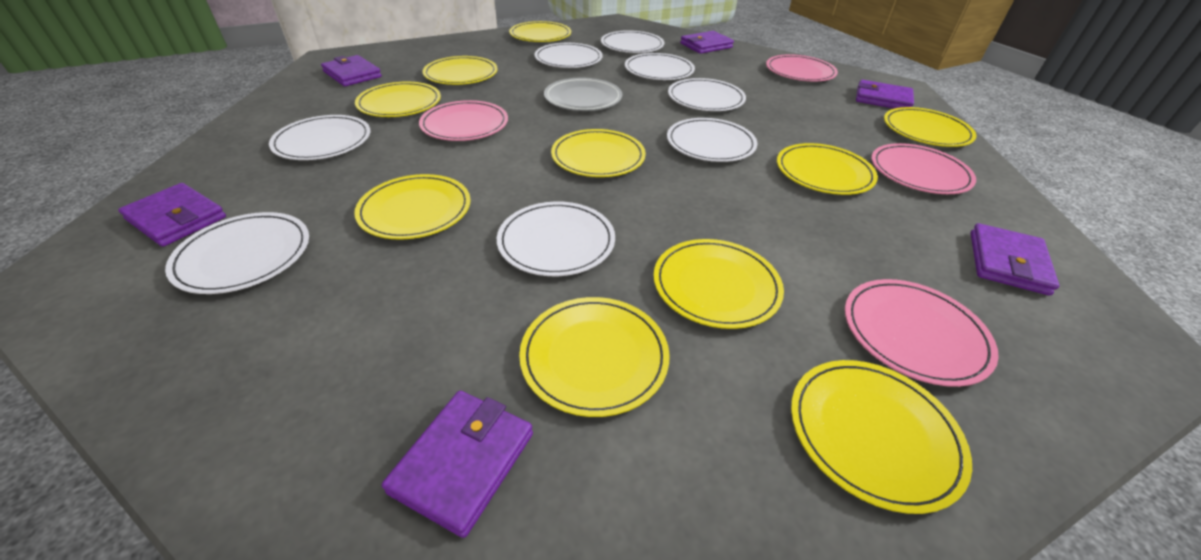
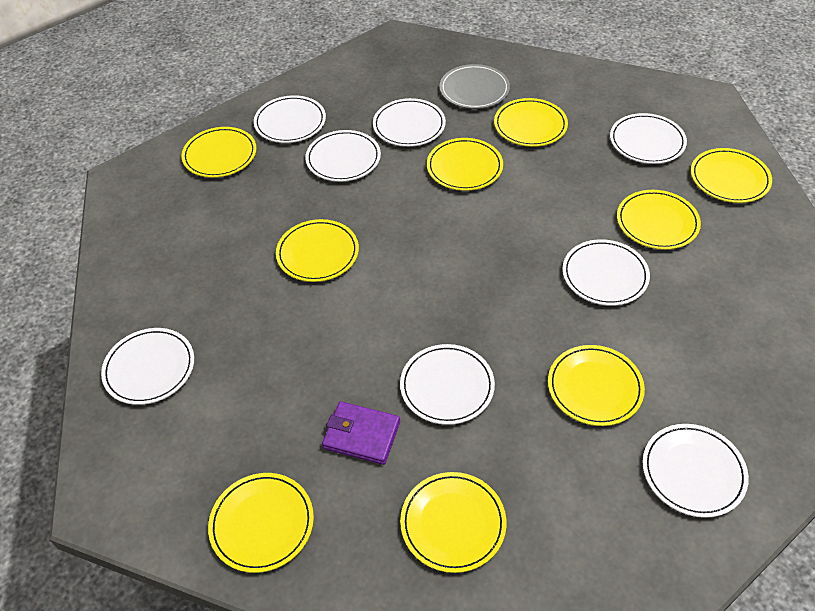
pink plate: 4 -> 0
purple wallet: 6 -> 1
yellow plate: 10 -> 9

